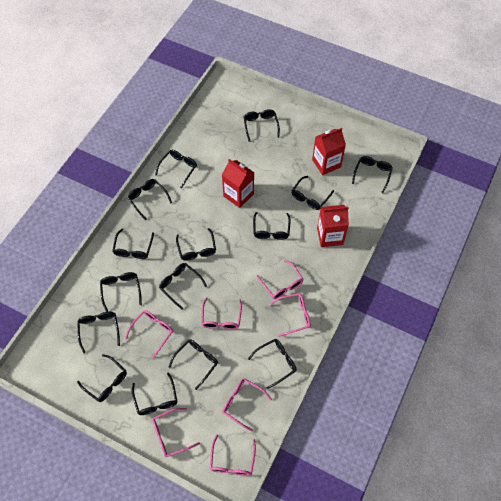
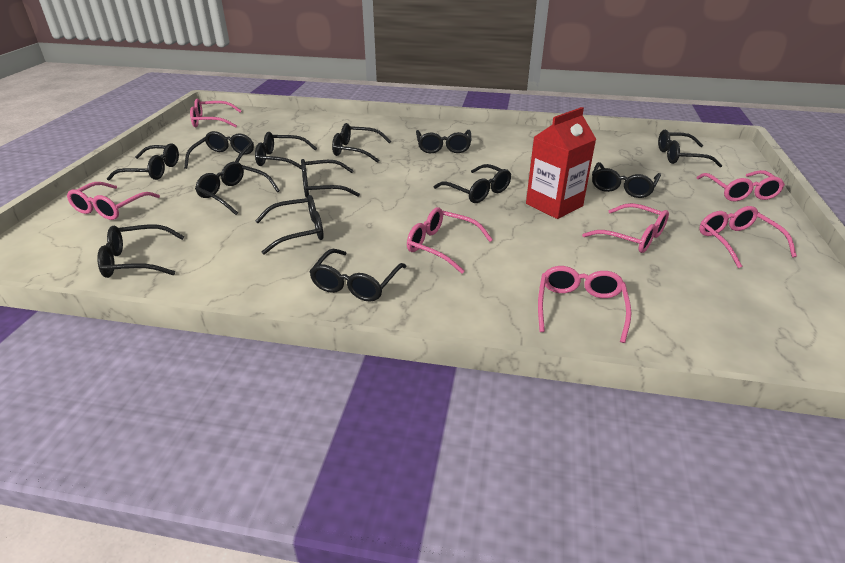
black glasses: 15 -> 13
red carton: 3 -> 1

